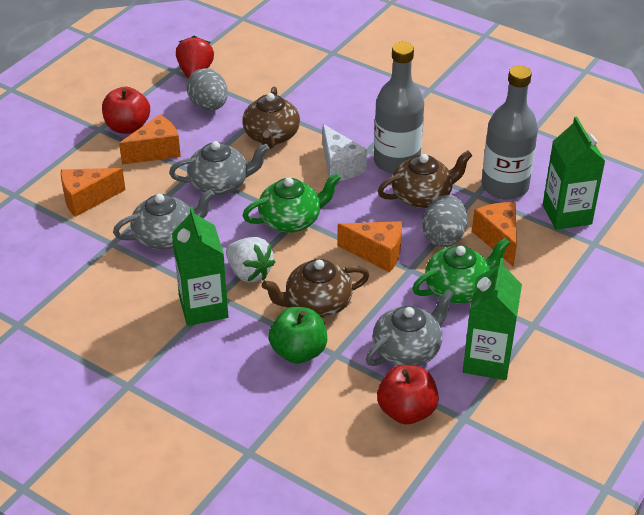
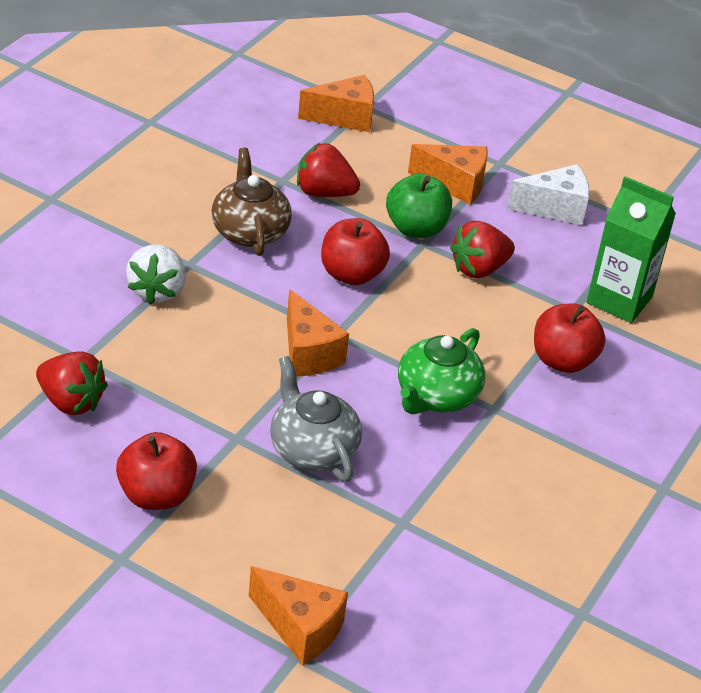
brown teapot: 3 -> 1
green carton: 3 -> 1
green teapot: 2 -> 1
grey bottle: 2 -> 0
grey egg: 2 -> 0
grey teapot: 3 -> 1
red apple: 2 -> 3
red strawberry: 1 -> 3

